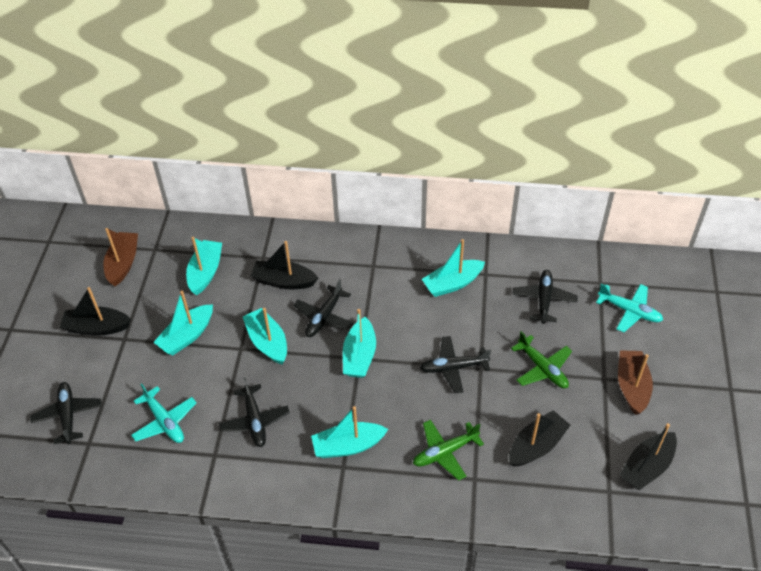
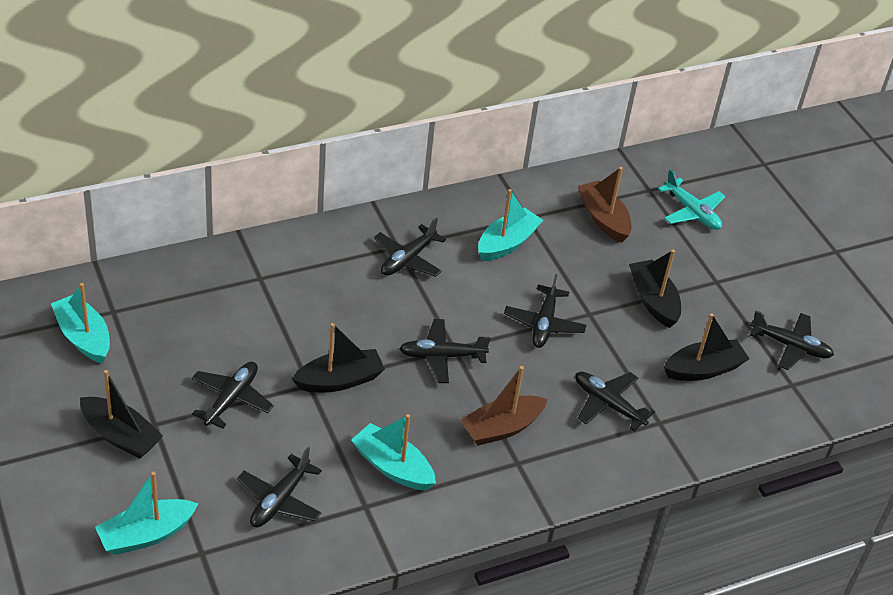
black plane: 5 -> 7
green plane: 2 -> 0
turquoise boat: 6 -> 4
turquoise plane: 2 -> 1

